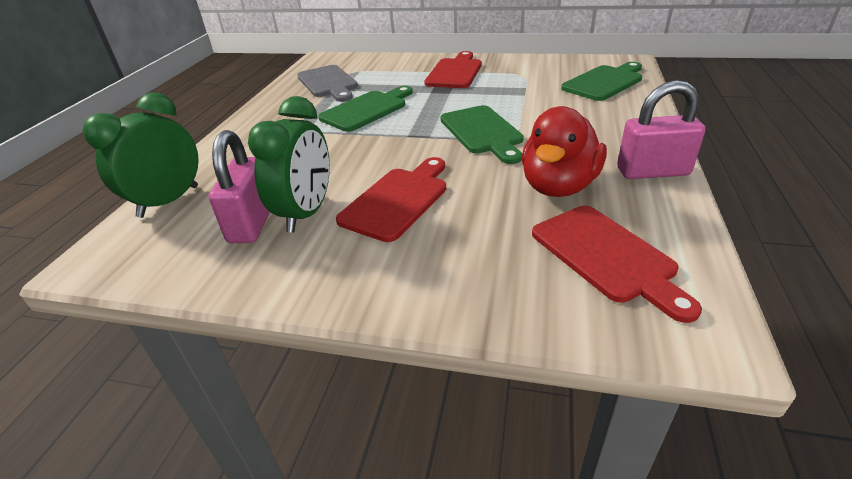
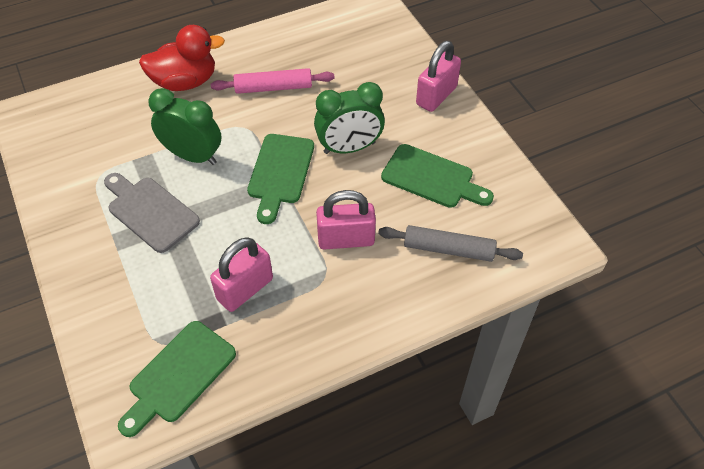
grey rolling pin: 0 -> 1
pink padlock: 2 -> 3
pink rolling pin: 0 -> 1
red cutting board: 3 -> 0

